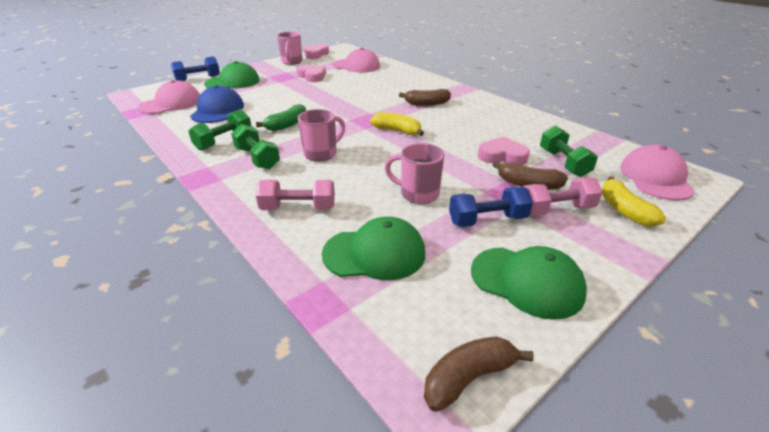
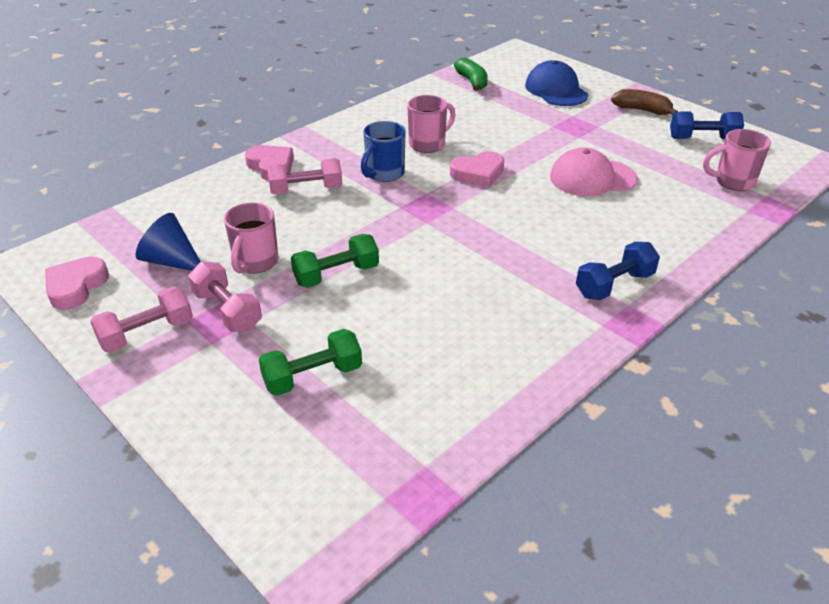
blue cone: 0 -> 1
blue mug: 0 -> 1
brown banana: 3 -> 1
green cap: 3 -> 0
green dumbbell: 3 -> 2
pink cap: 3 -> 1
pink dumbbell: 2 -> 3
yellow banana: 2 -> 0

